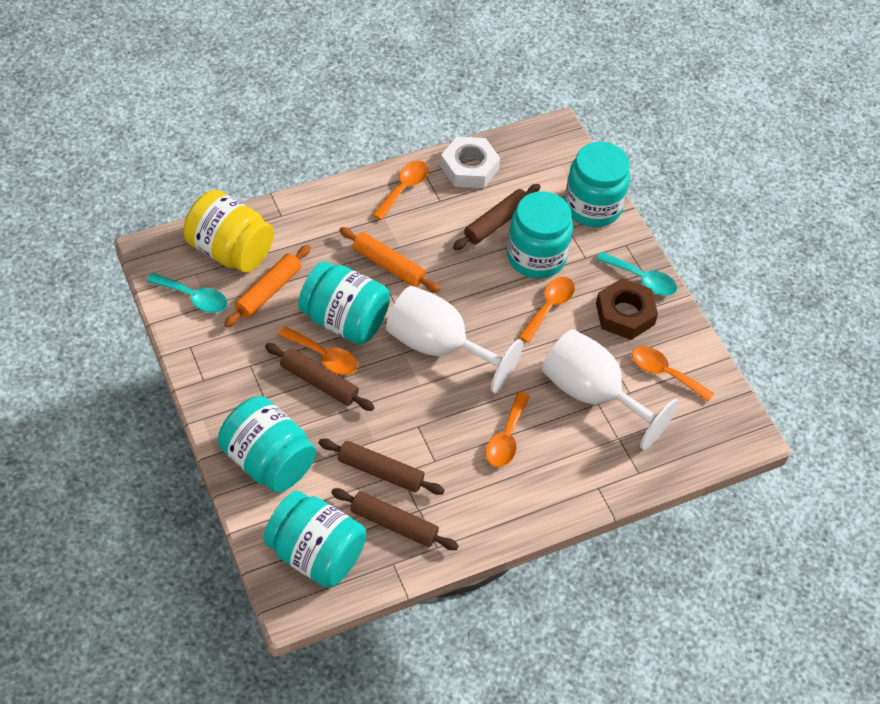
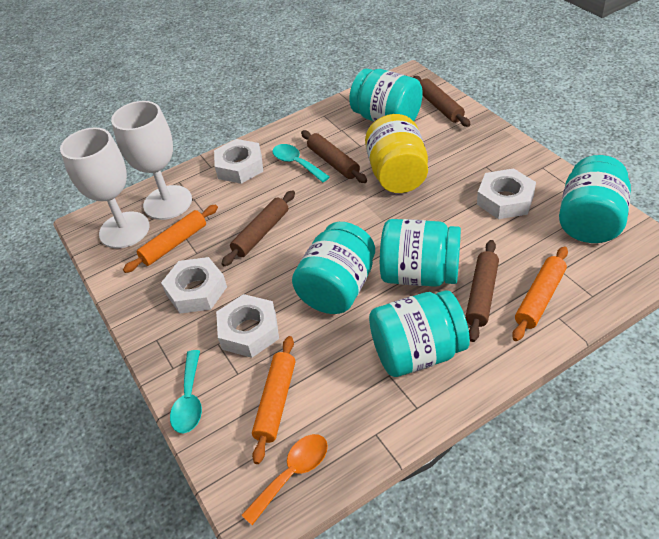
brown nut: 1 -> 0
orange rolling pin: 2 -> 3
orange spoon: 5 -> 1
white nut: 1 -> 4

